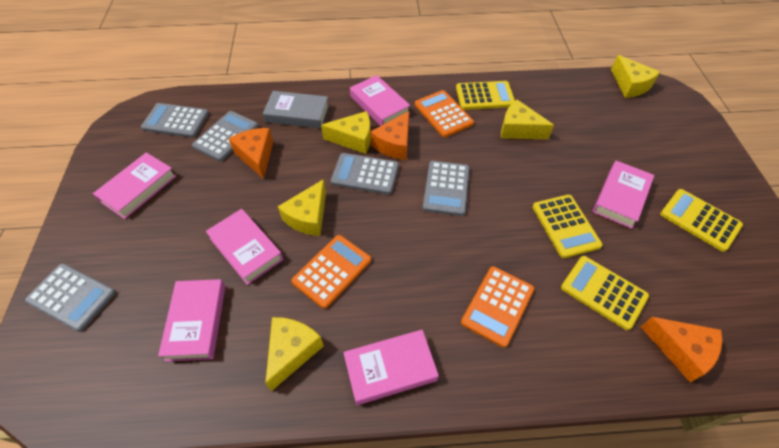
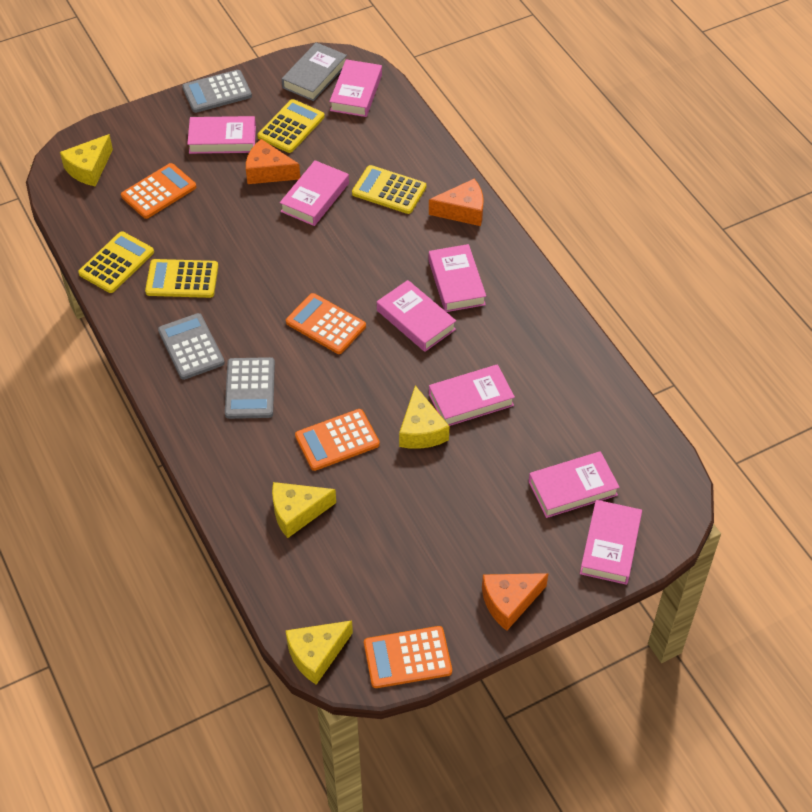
grey calculator: 5 -> 3
orange calculator: 3 -> 4
pink book: 6 -> 8
yellow cheese: 5 -> 4

